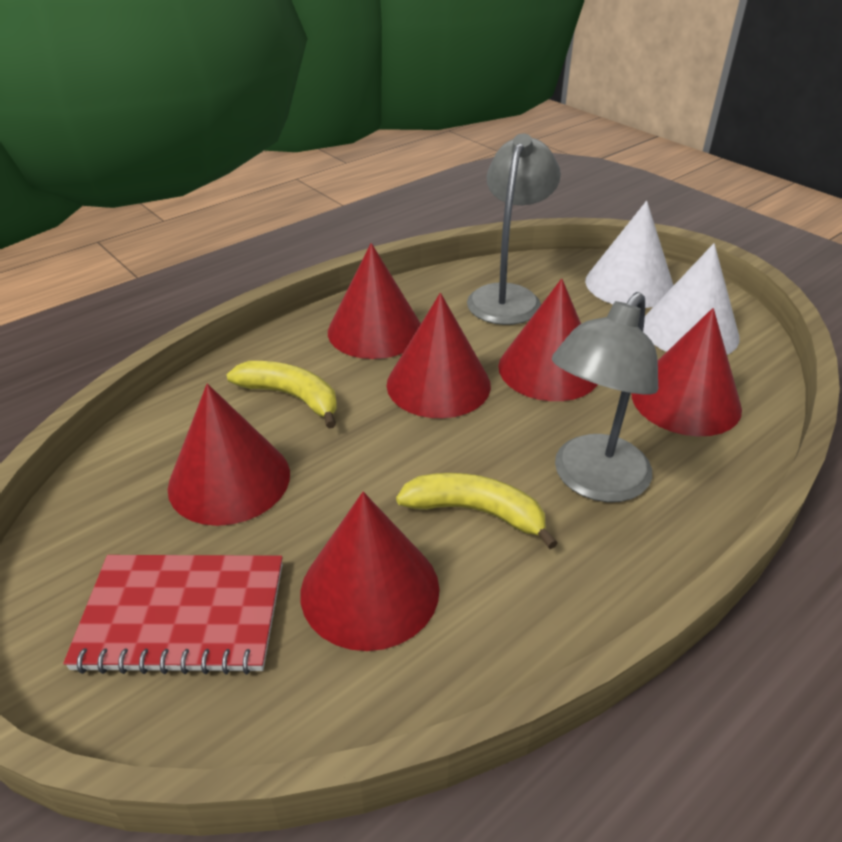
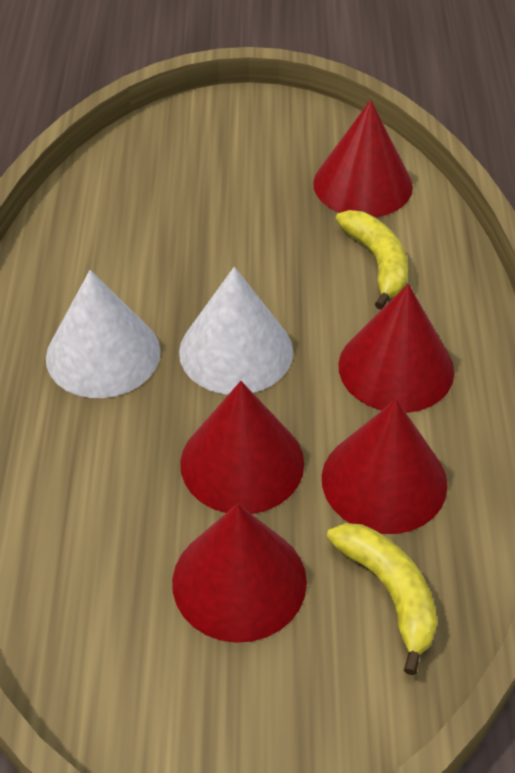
grey lamp: 2 -> 0
red cone: 6 -> 5
red notebook: 1 -> 0

